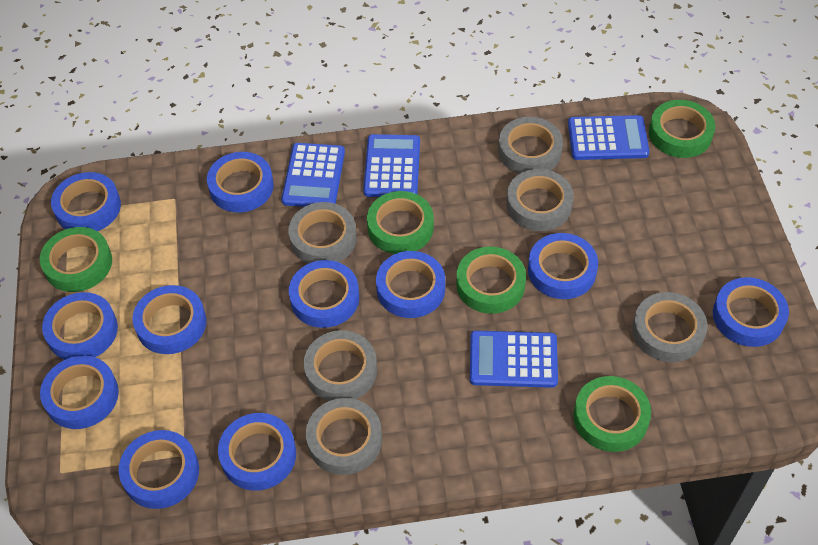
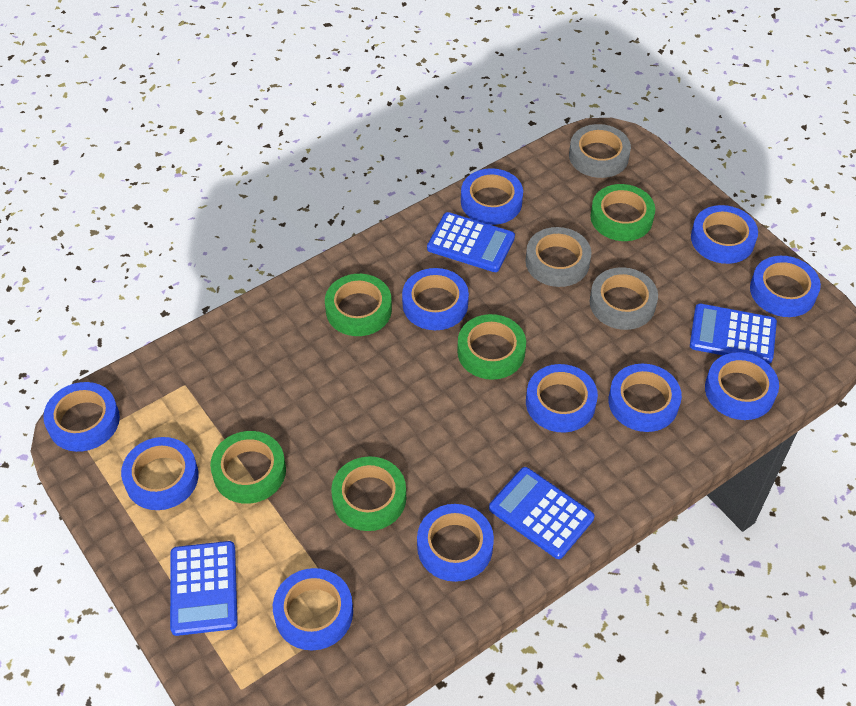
grey tape: 6 -> 3

